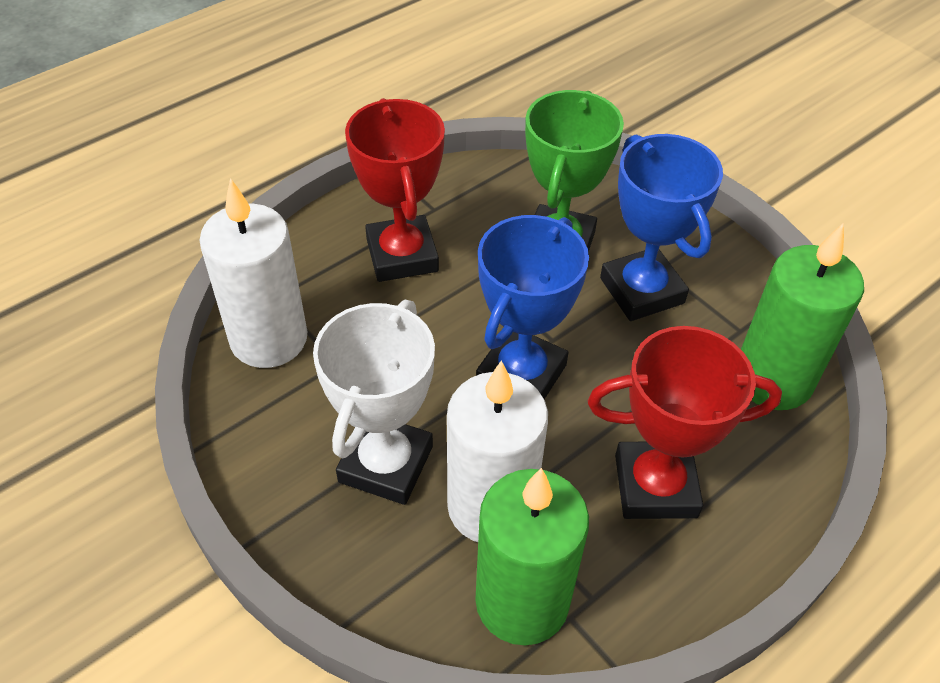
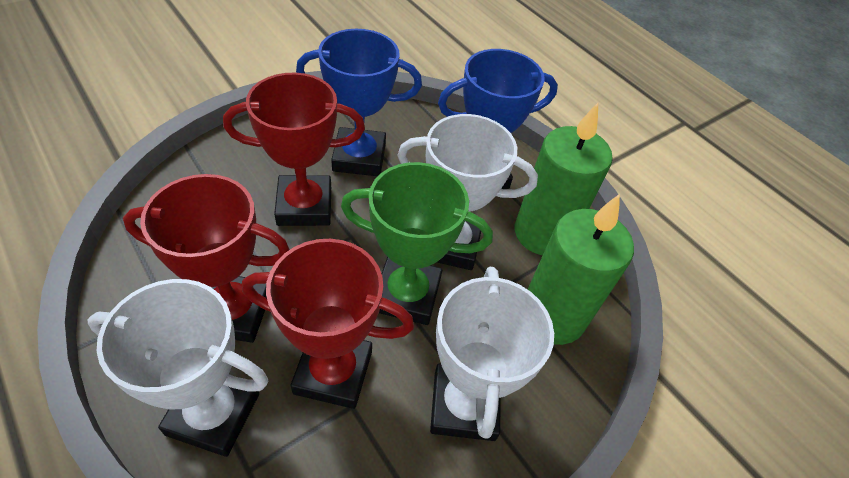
red trophy: 2 -> 3
white candle: 2 -> 0
white trophy: 1 -> 3

